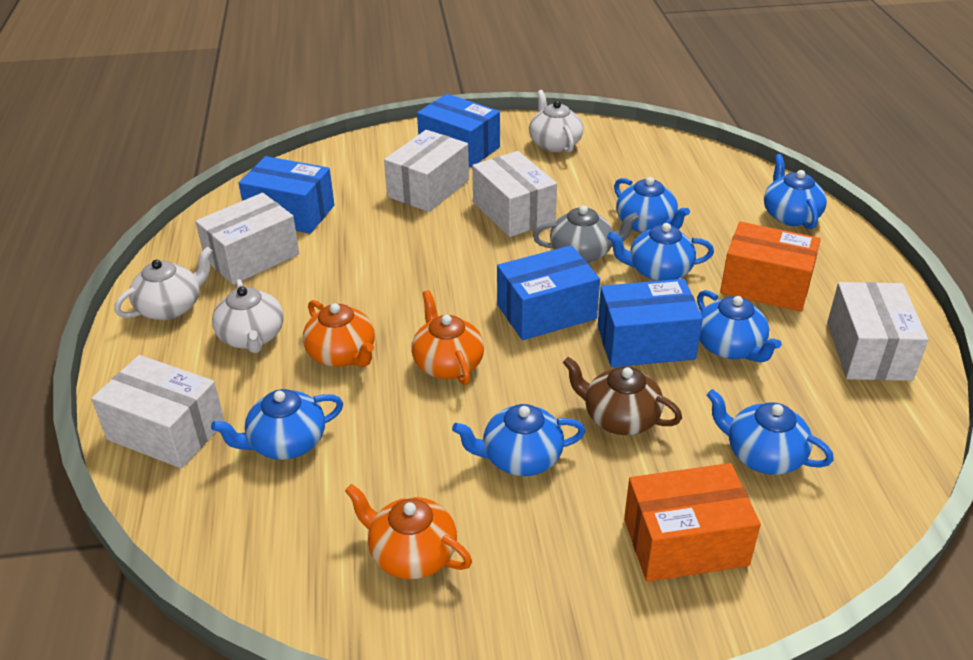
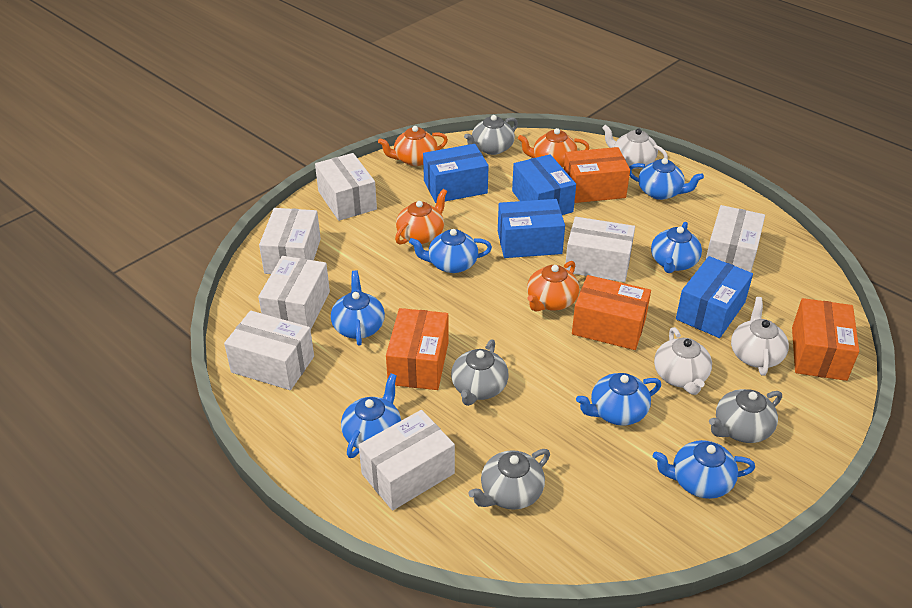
brown teapot: 1 -> 0
grey teapot: 1 -> 4
orange box: 2 -> 4
orange teapot: 3 -> 4
white box: 5 -> 7

